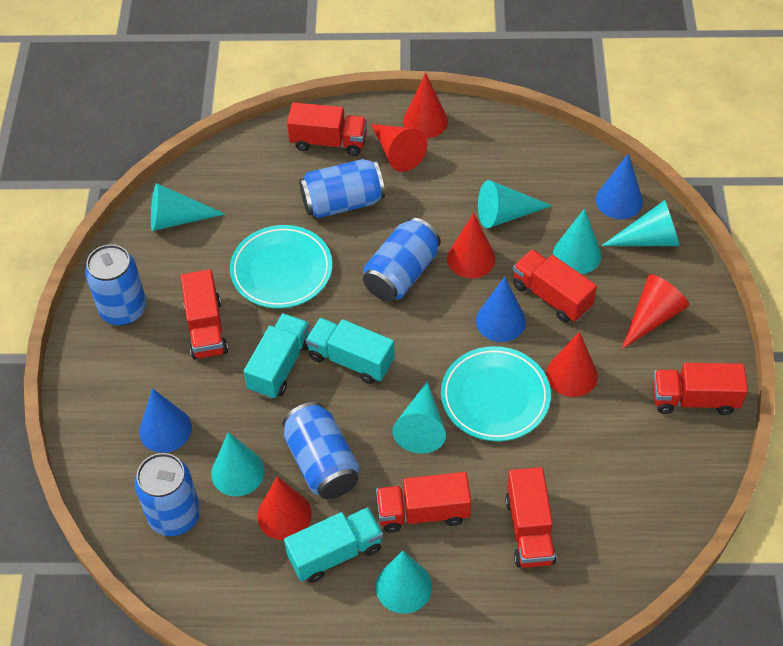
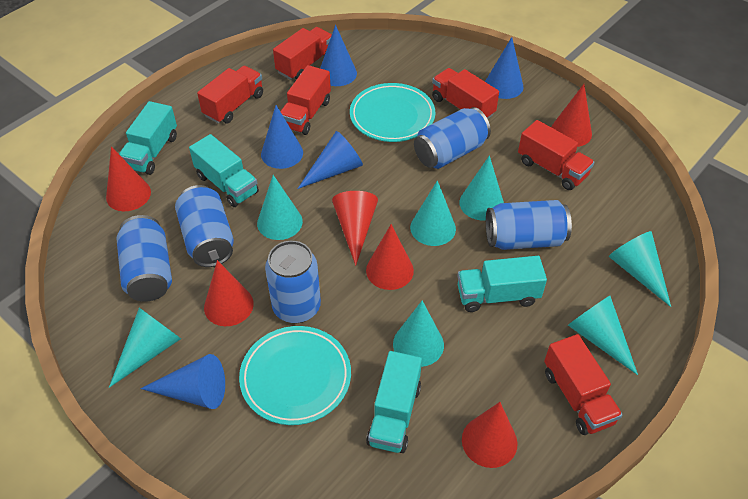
blue cone: 3 -> 5
turquoise truck: 3 -> 4

